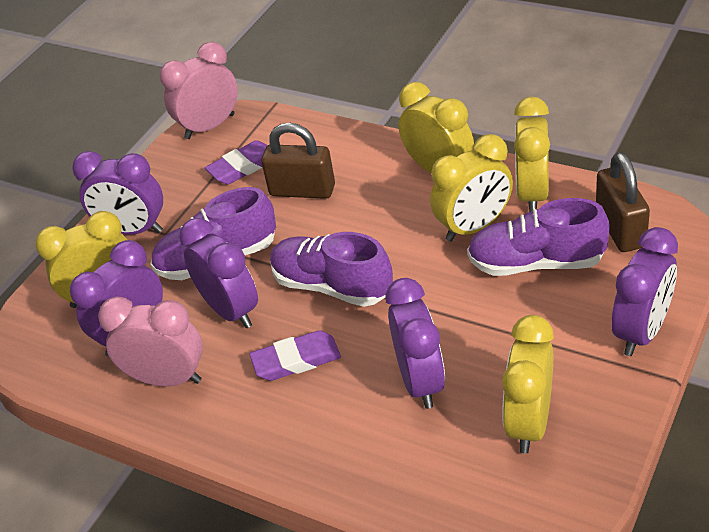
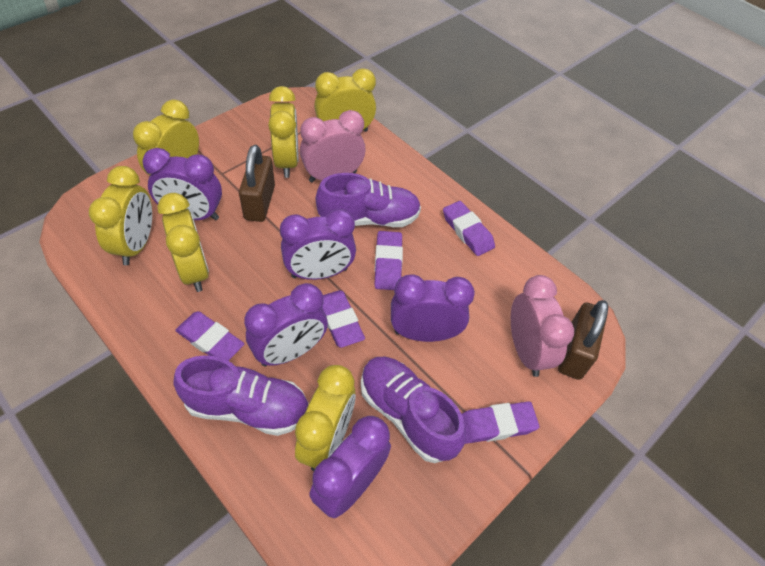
purple eraser: 2 -> 5
yellow clock: 5 -> 6

